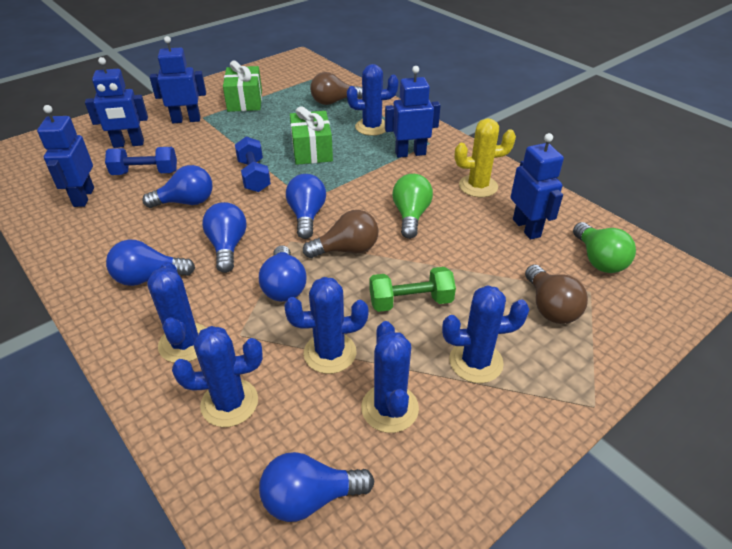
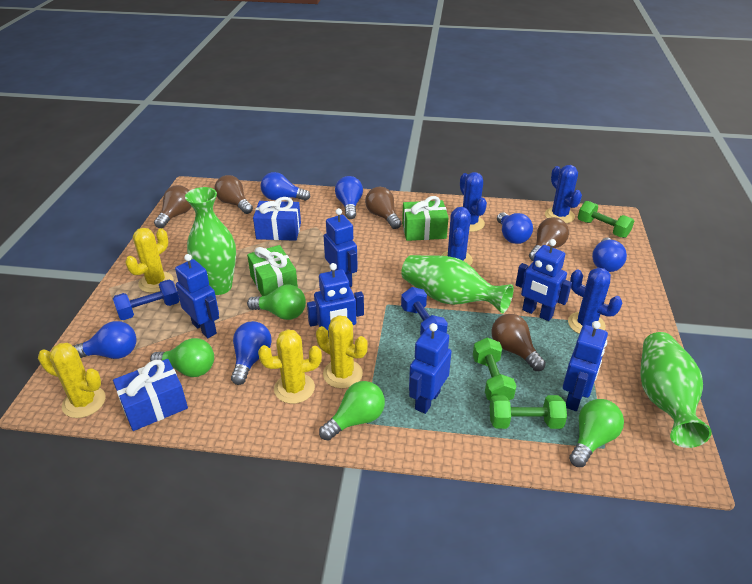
blue cactus: 6 -> 4
blue gift: 0 -> 2
blue robot: 5 -> 6
brown light bulb: 3 -> 5
green dumbbell: 1 -> 3
green light bulb: 2 -> 4
green vase: 0 -> 3
yellow cactus: 1 -> 4

